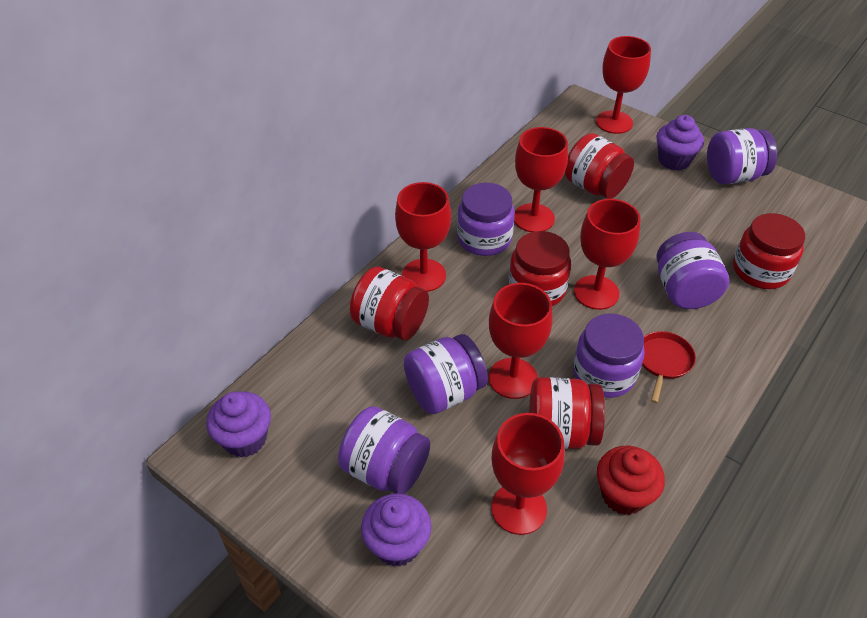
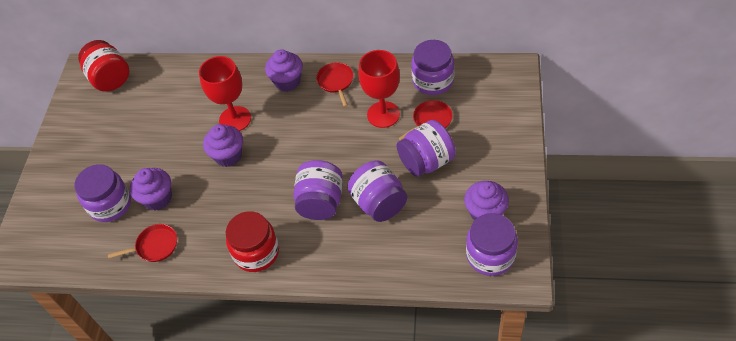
purple cupcake: 3 -> 4
red cupcake: 1 -> 0
red goblet: 6 -> 2
red jar: 5 -> 2
red pan: 1 -> 3

